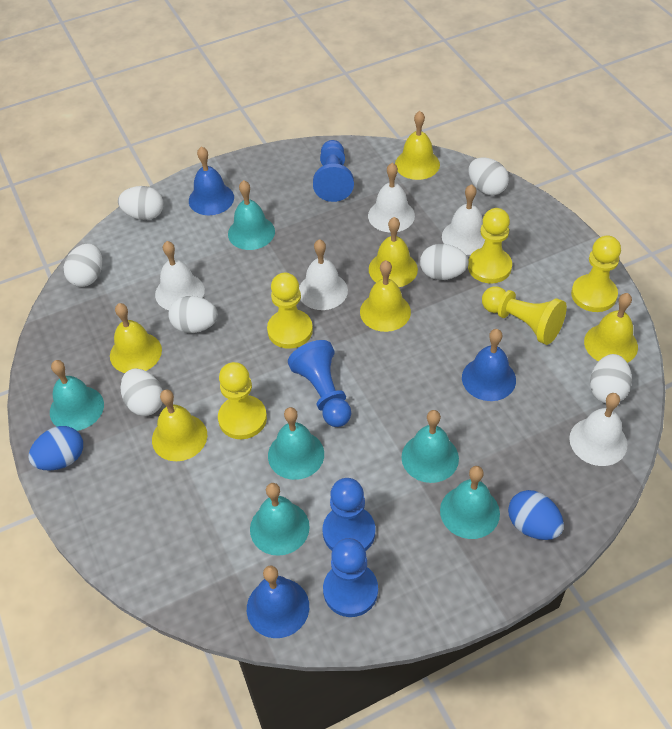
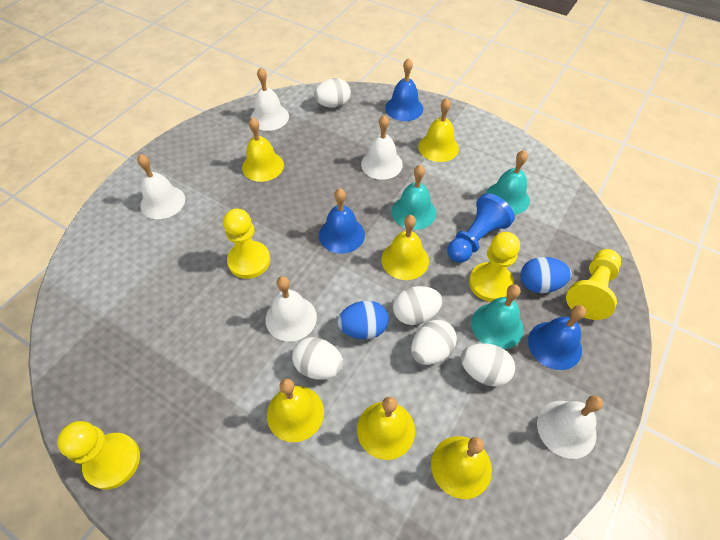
blue pawn: 4 -> 1
turquoise bell: 6 -> 3
white egg: 7 -> 5
yellow pawn: 5 -> 4

